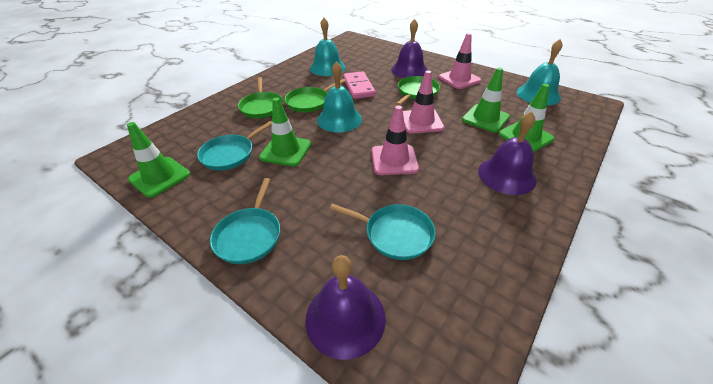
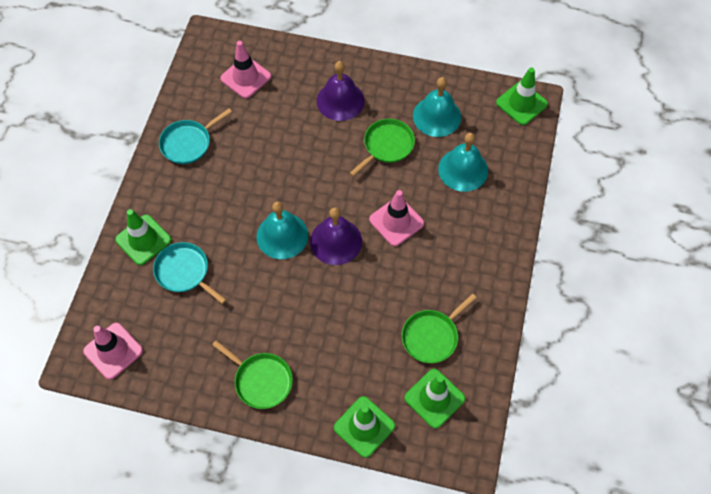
pink domino: 1 -> 0
purple bell: 3 -> 2
turquoise pan: 3 -> 2

